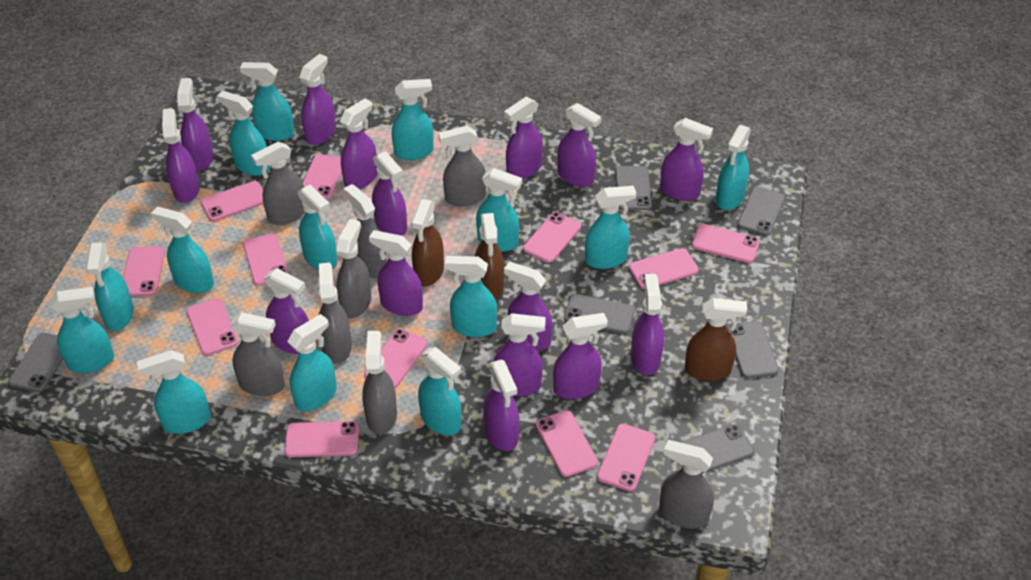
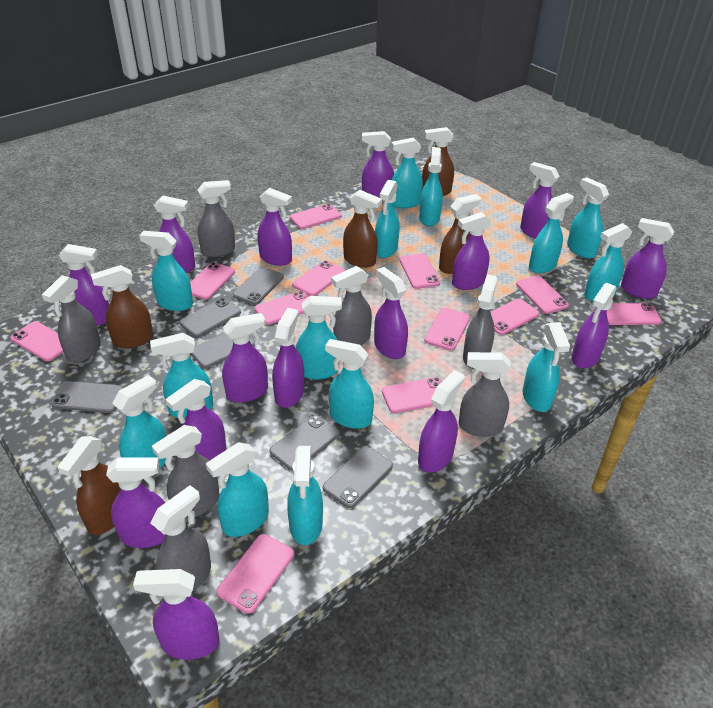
brown spray bottle: 3 -> 5
grey spray bottle: 8 -> 7

